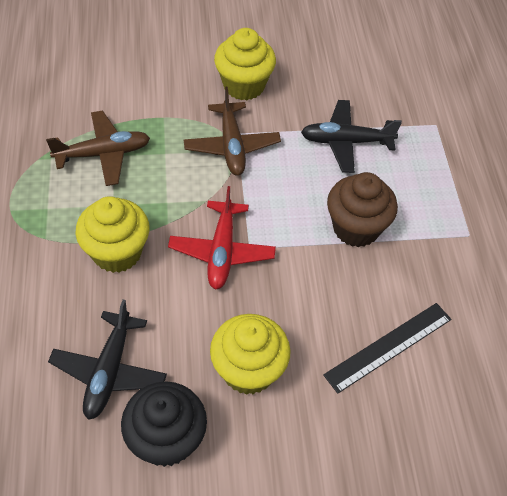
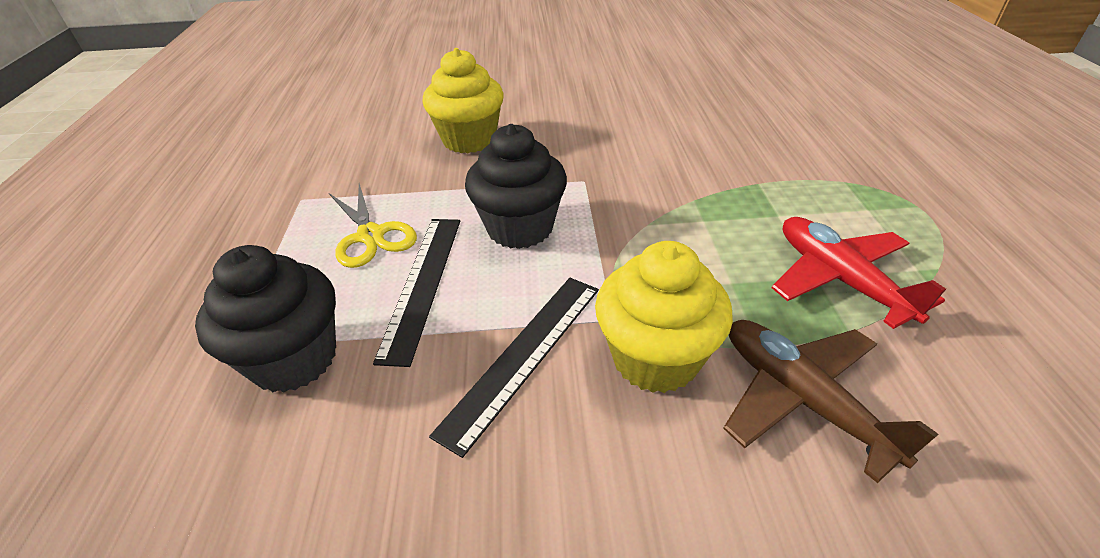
black cupcake: 1 -> 2
black plane: 2 -> 0
black ruler: 1 -> 2
brown cupcake: 1 -> 0
brown plane: 2 -> 1
yellow cupcake: 3 -> 2
yellow scissors: 0 -> 1

